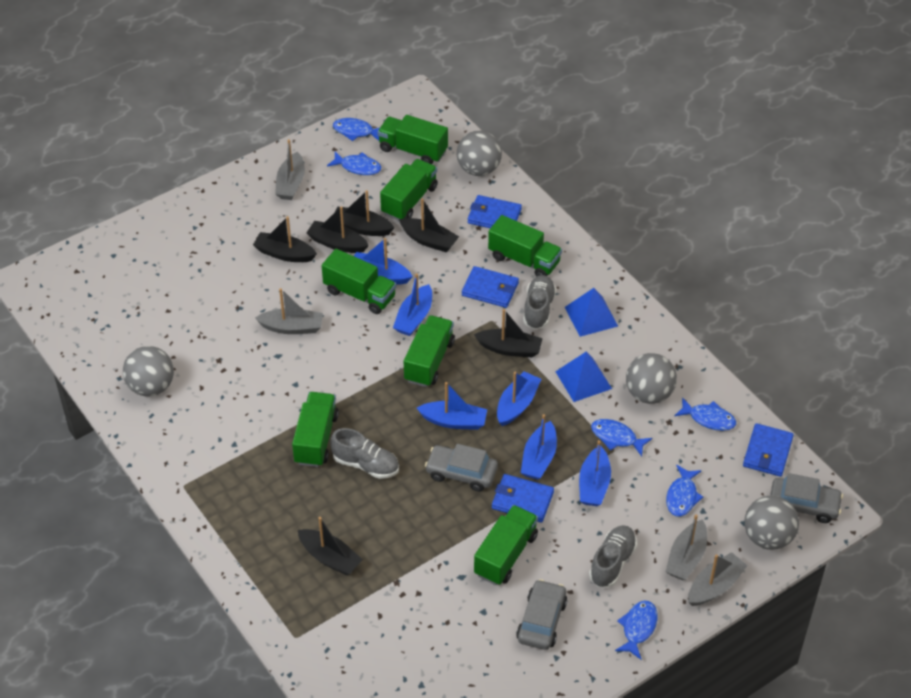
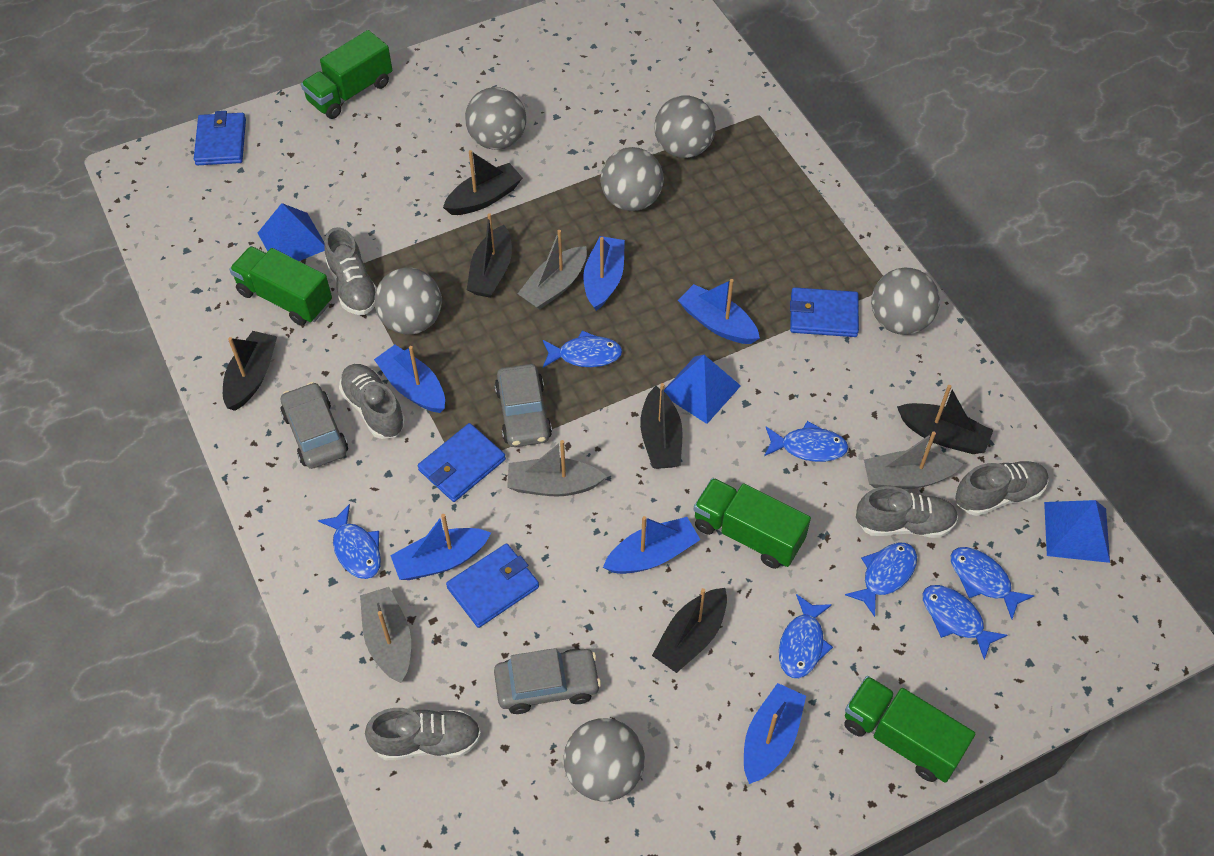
blue fish: 6 -> 7
blue pyramid: 2 -> 3
green truck: 7 -> 4
grey ball: 4 -> 6
grey shoe: 3 -> 5

